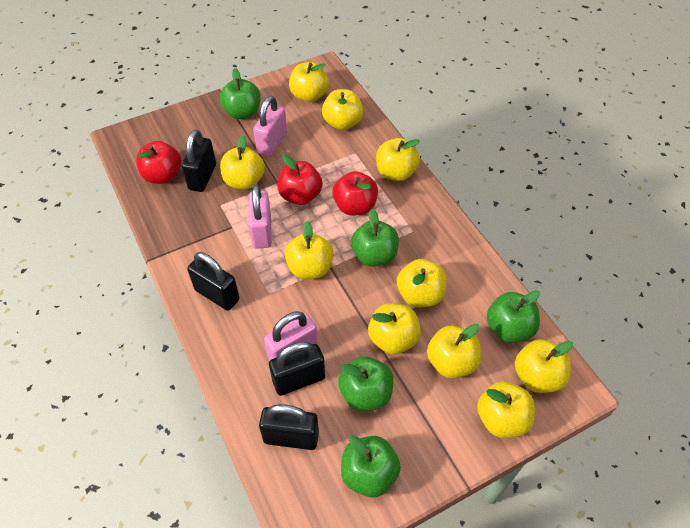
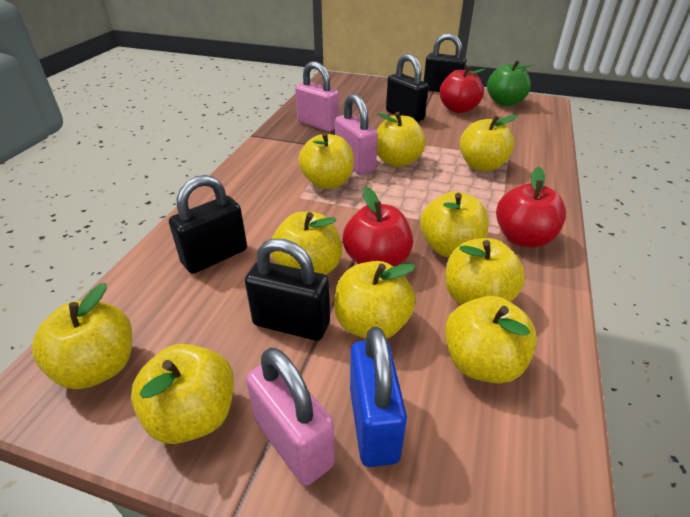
blue padlock: 0 -> 1
green apple: 5 -> 1

